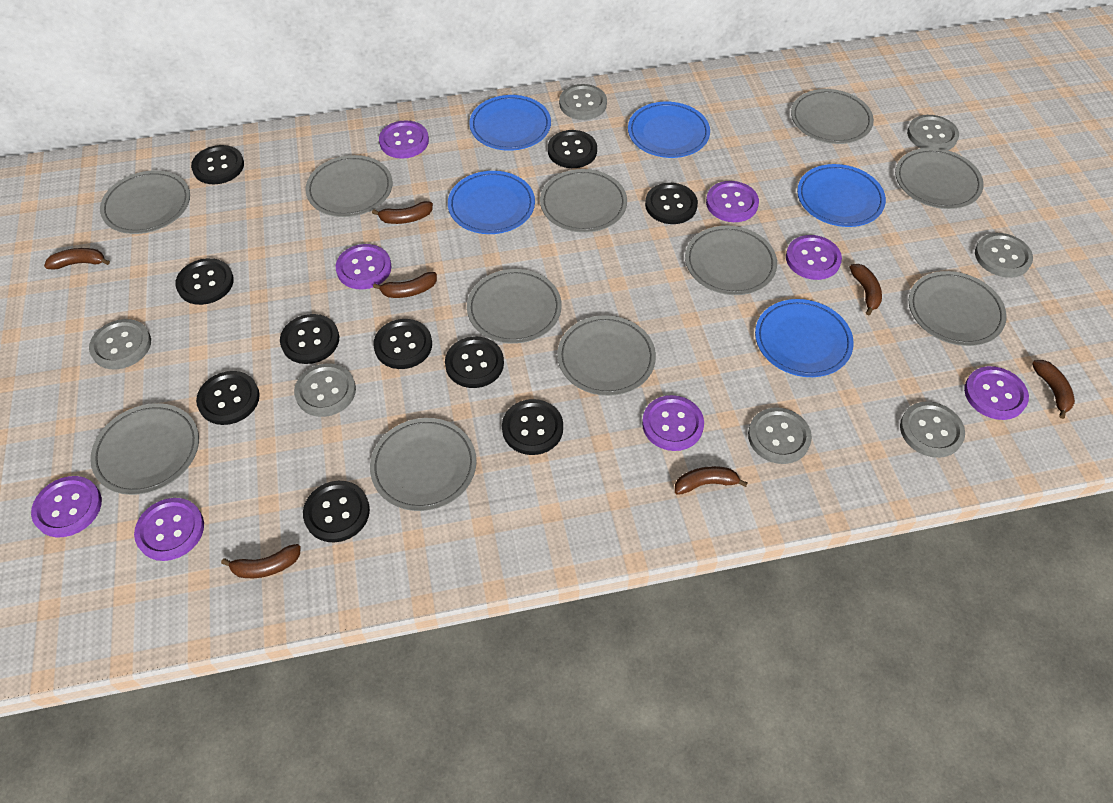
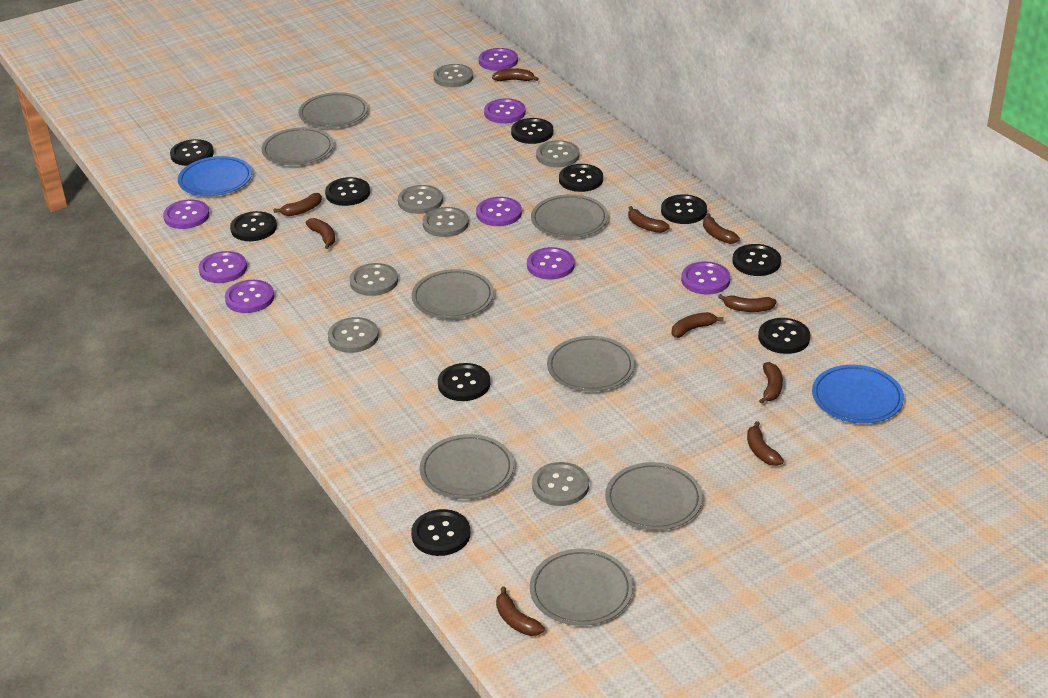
blue plate: 5 -> 2
brown banana: 7 -> 10
grey plate: 11 -> 8

